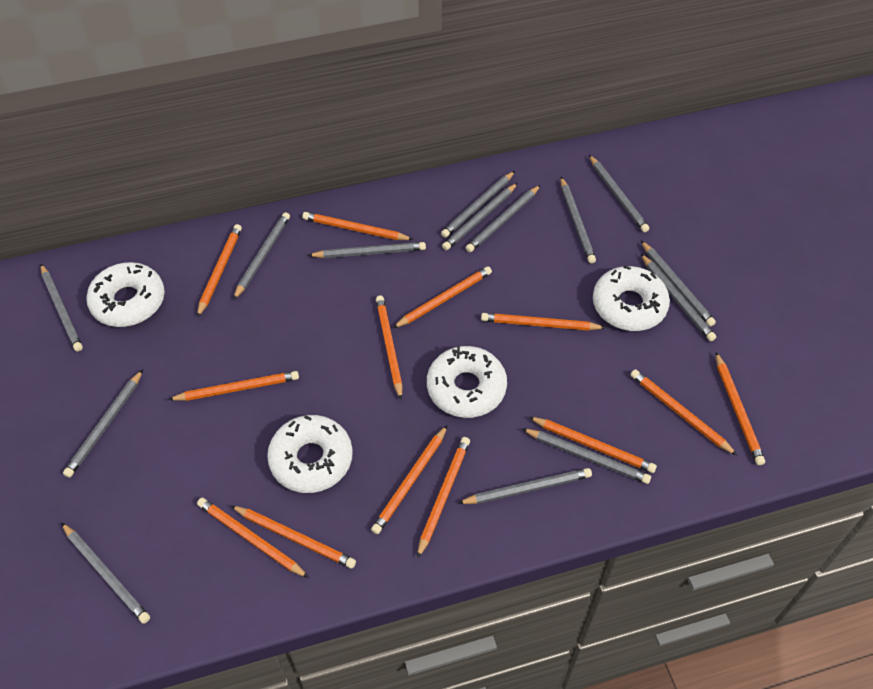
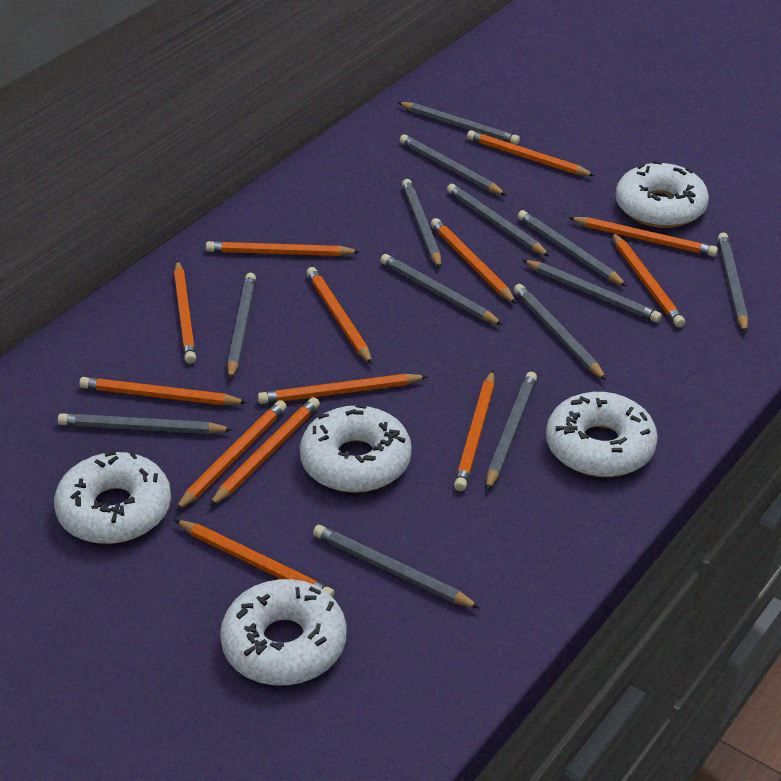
grey pencil: 14 -> 13
white donut: 4 -> 5

